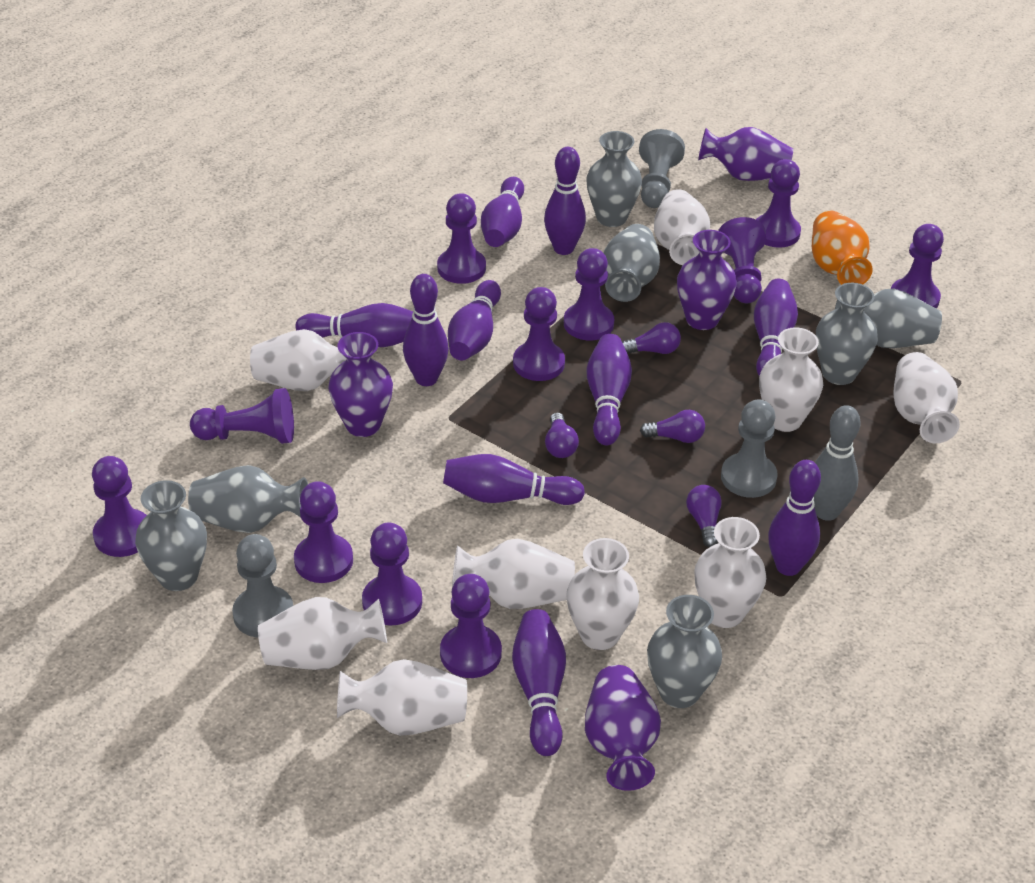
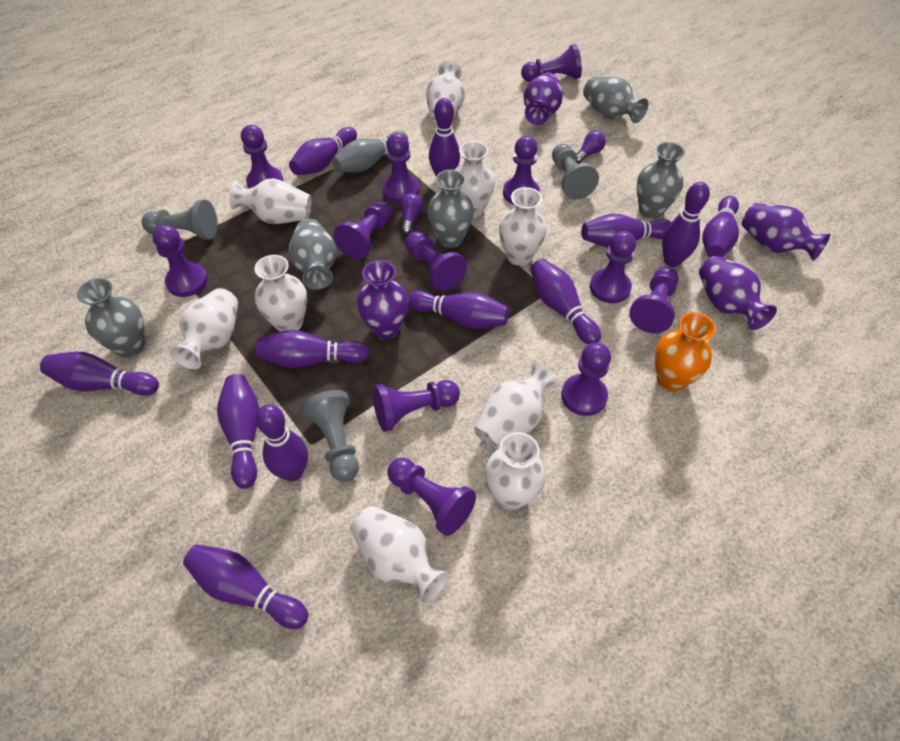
grey vase: 7 -> 5
purple bowling pin: 10 -> 12
purple light bulb: 4 -> 2
purple pawn: 11 -> 12

